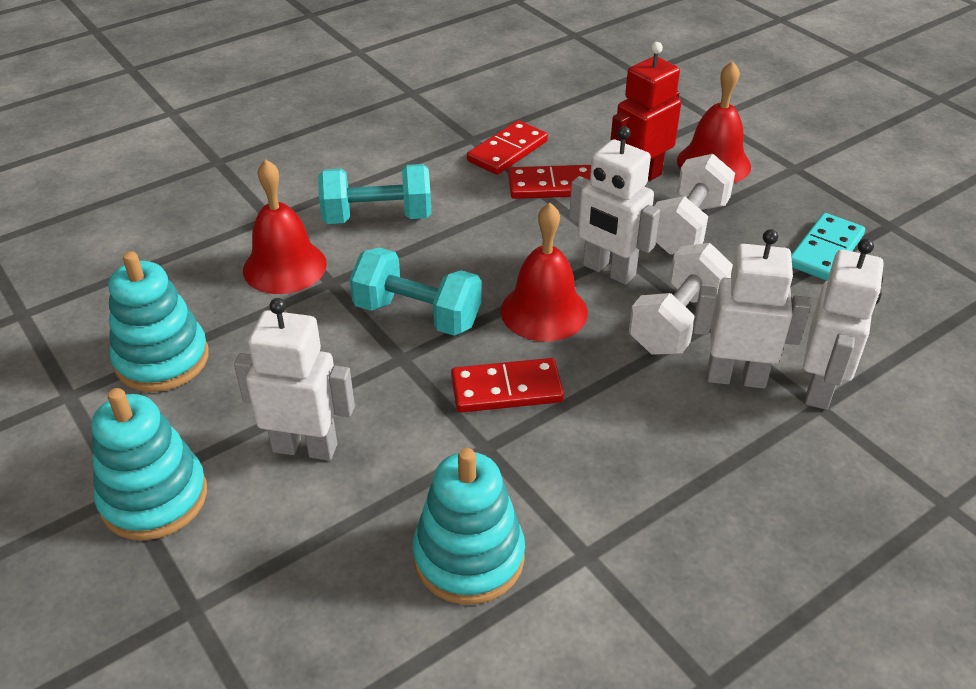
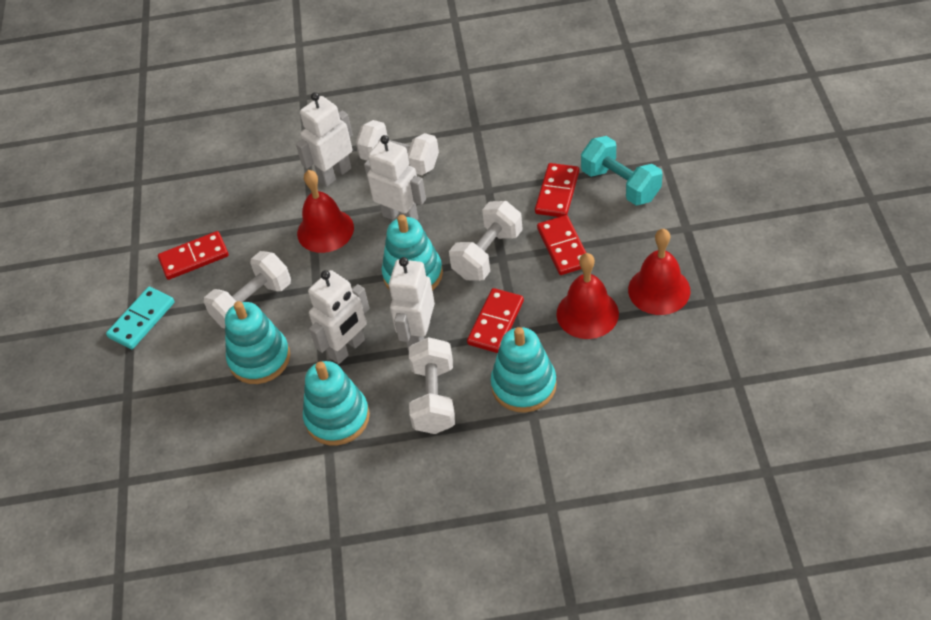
red domino: 3 -> 4
red robot: 1 -> 0
turquoise dumbbell: 2 -> 1
turquoise stacking toy: 3 -> 4
white dumbbell: 2 -> 4

